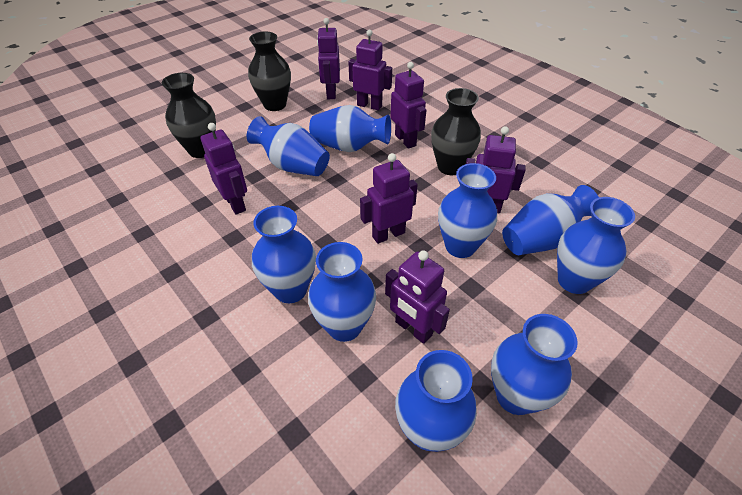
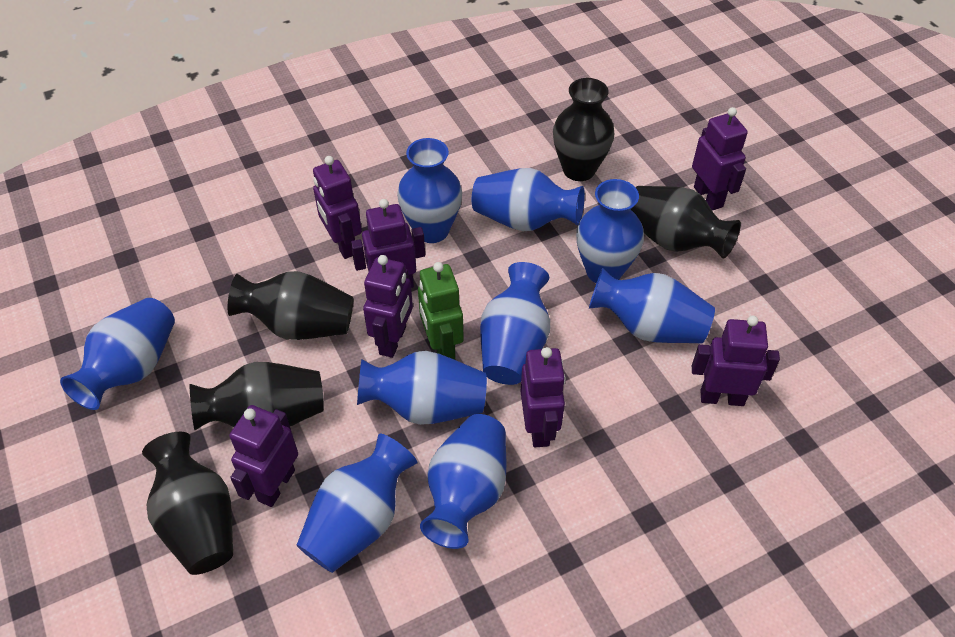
black vase: 3 -> 5
green robot: 0 -> 1

